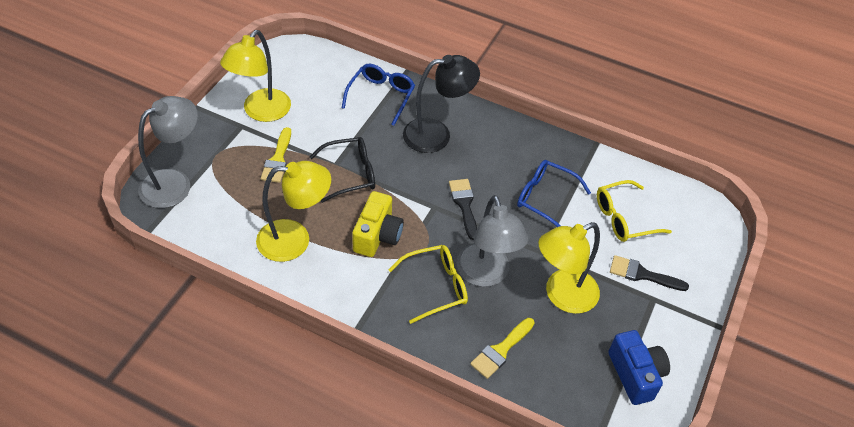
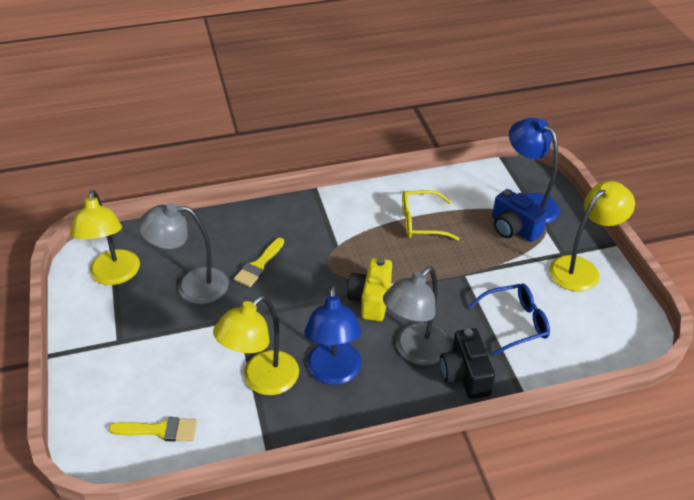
black brush: 2 -> 0
black camera: 0 -> 1
black glasses: 1 -> 0
black lamp: 1 -> 0
blue glasses: 2 -> 1
blue lamp: 0 -> 2
yellow glasses: 2 -> 1

